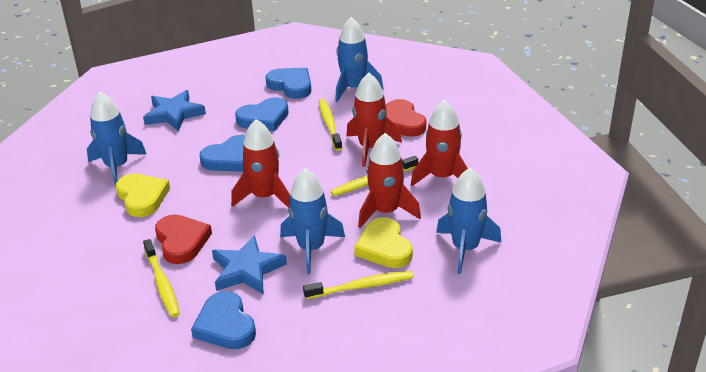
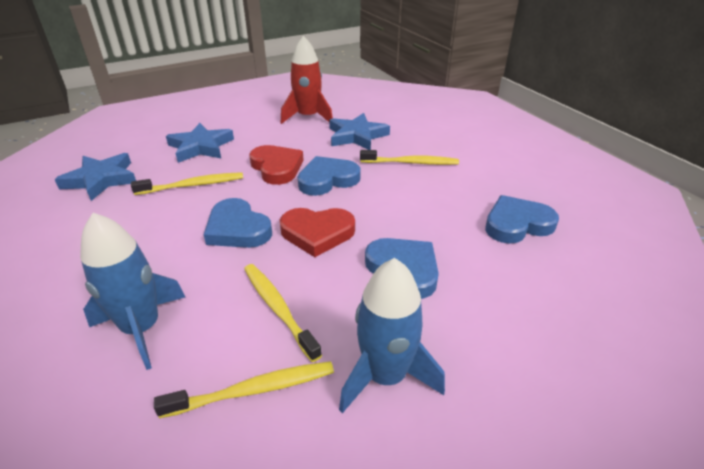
blue rocket: 4 -> 2
blue star: 2 -> 3
red rocket: 4 -> 1
yellow heart: 2 -> 0

